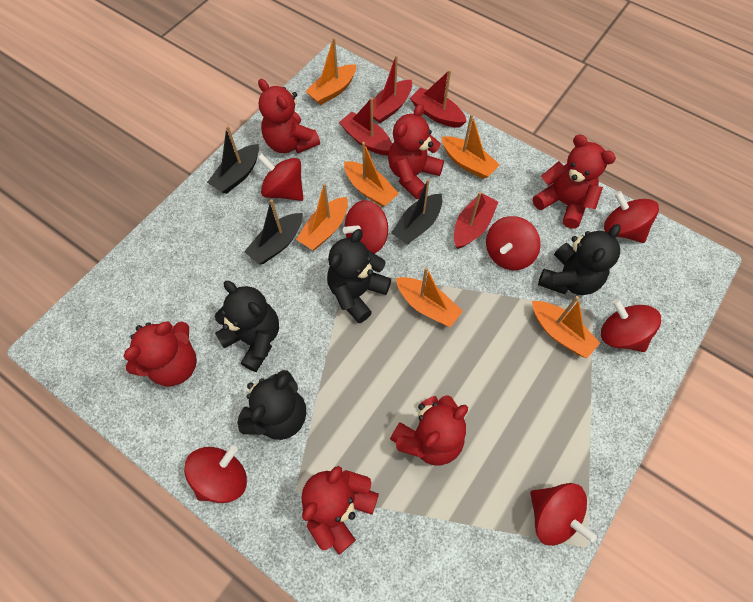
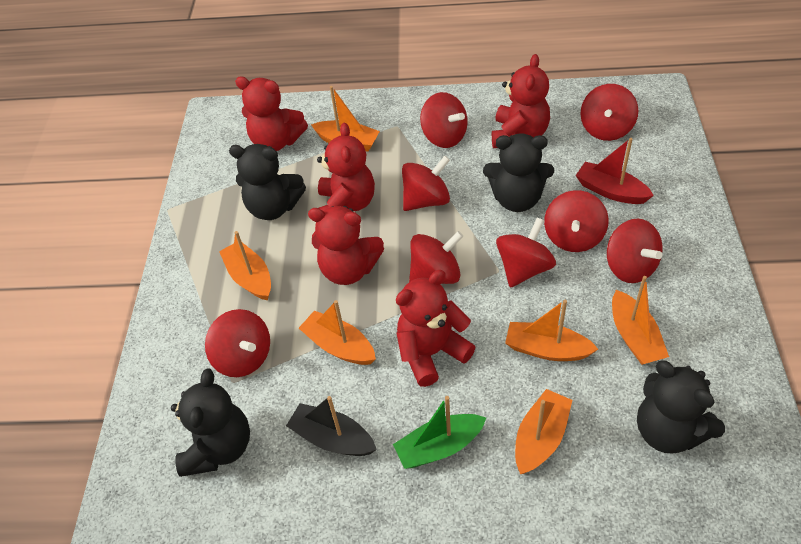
black boat: 3 -> 1
green boat: 0 -> 1
red boat: 4 -> 1
red spinning top: 7 -> 8
red teddy bear: 6 -> 5

